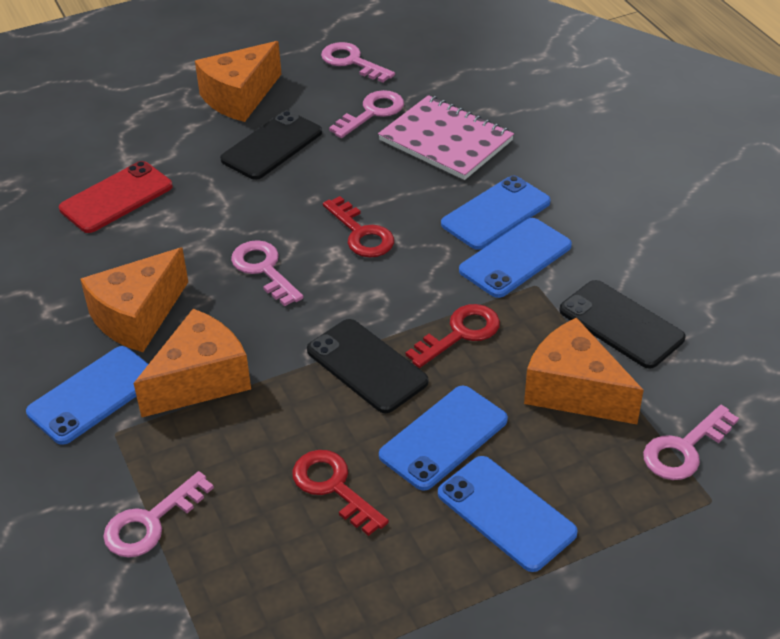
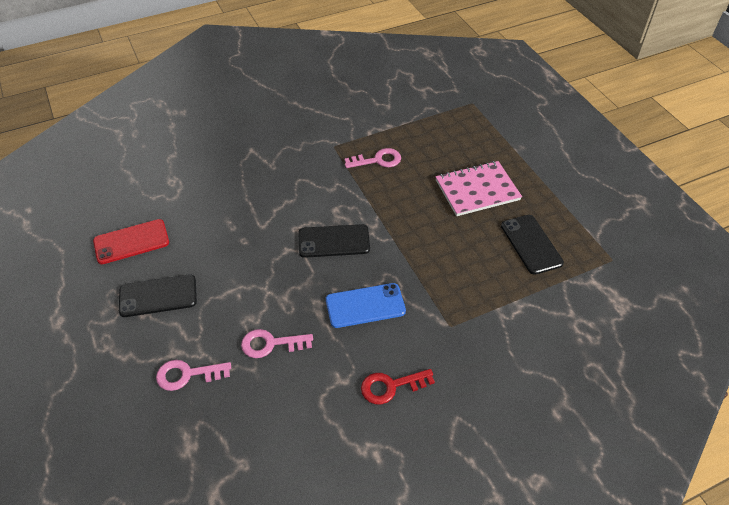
blue phone: 5 -> 1
orange cheese: 4 -> 0
pink key: 5 -> 3
red key: 3 -> 1

